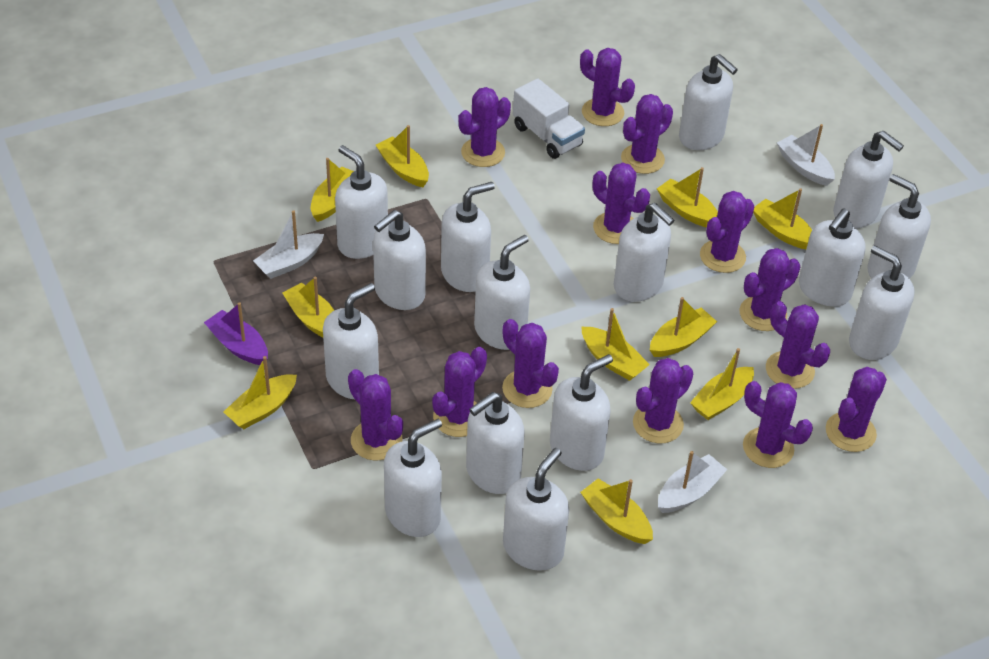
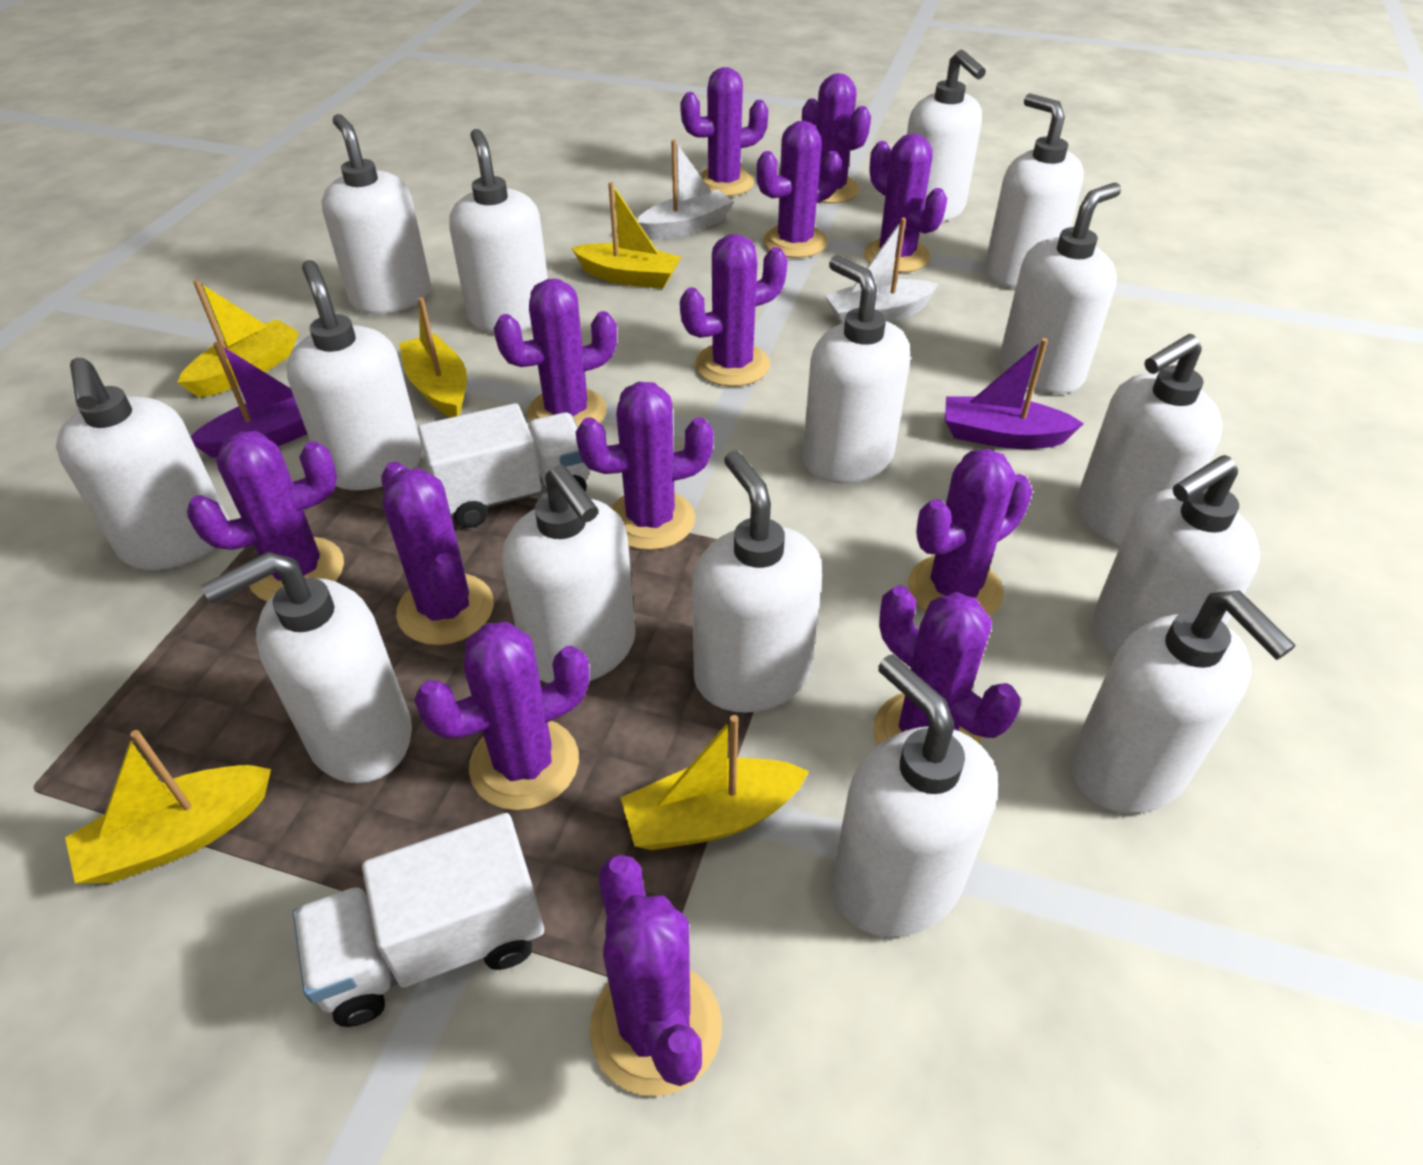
purple boat: 1 -> 2
white boat: 3 -> 2
white truck: 1 -> 2
yellow boat: 10 -> 5

